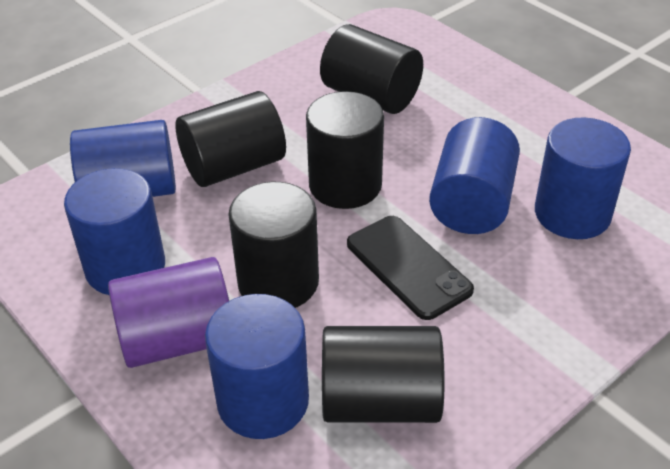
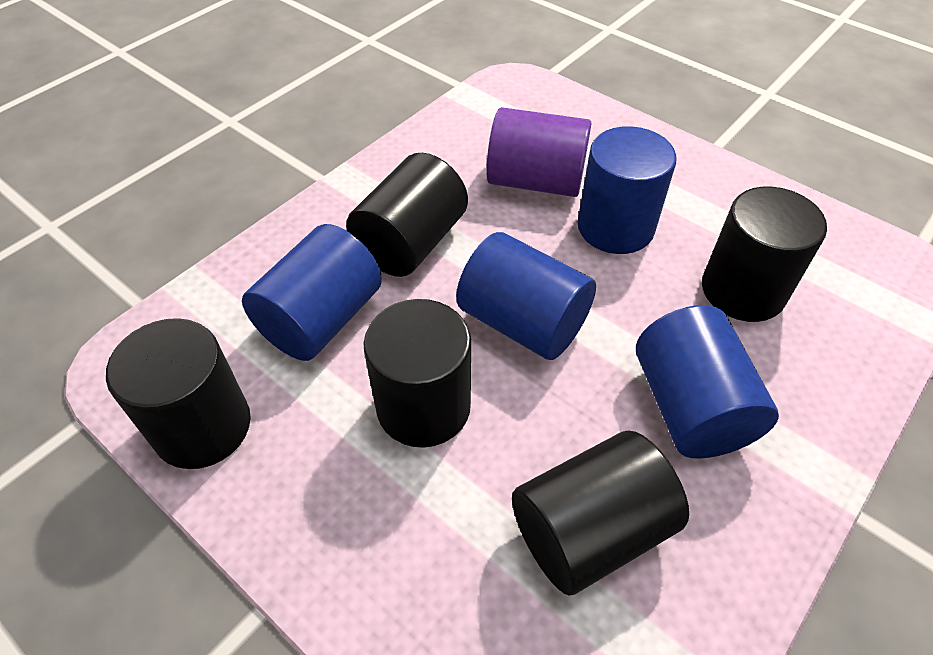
black phone: 1 -> 0
blue cylinder: 5 -> 4

